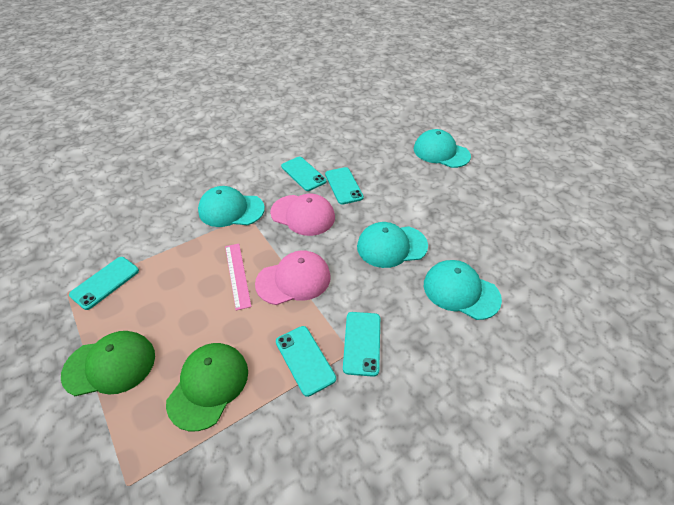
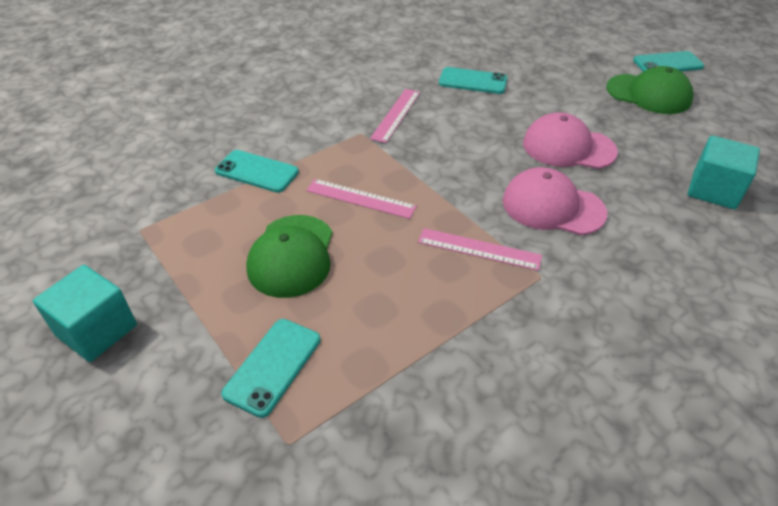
pink ruler: 1 -> 3
turquoise cap: 4 -> 0
turquoise cube: 0 -> 2
turquoise phone: 5 -> 4

